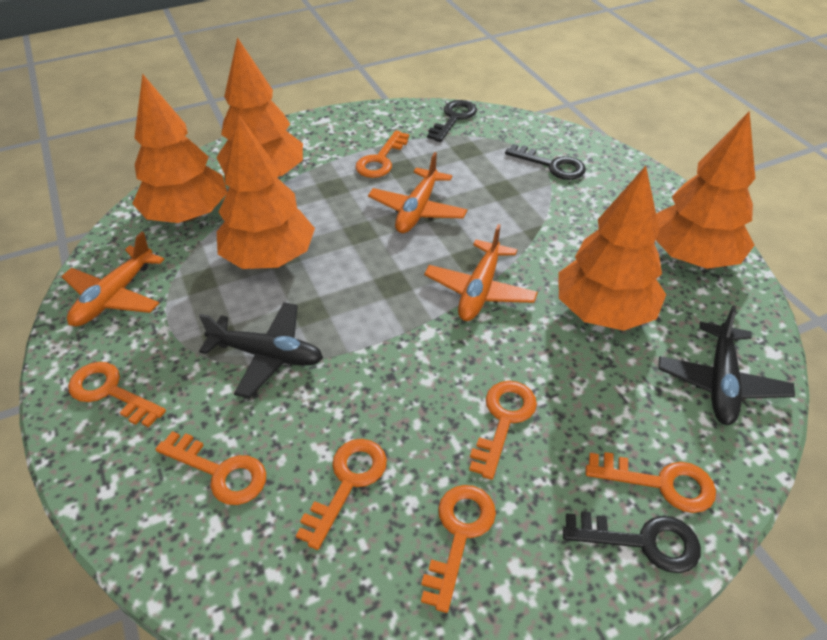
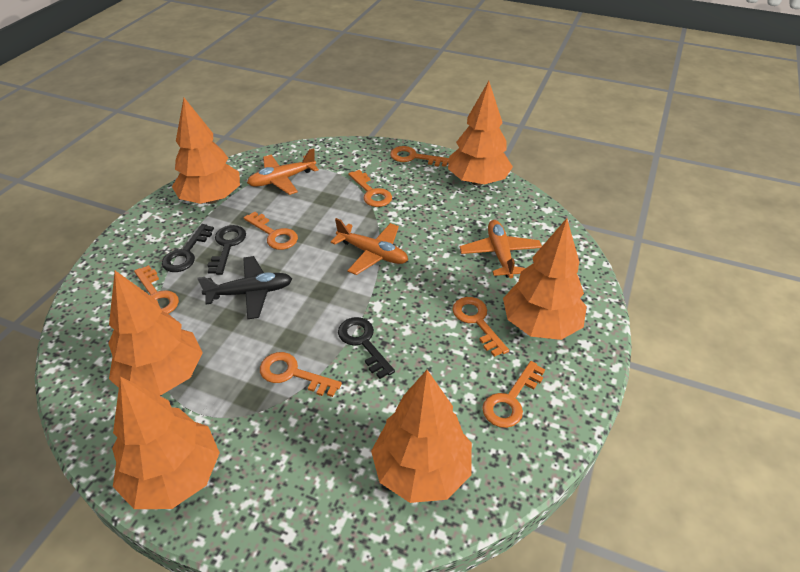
black plane: 2 -> 1
orange tree: 5 -> 6

